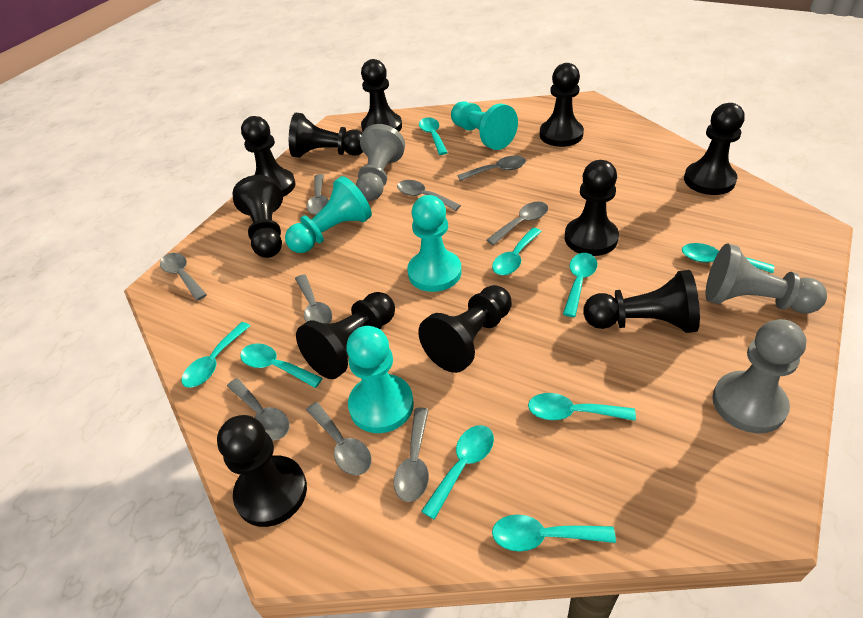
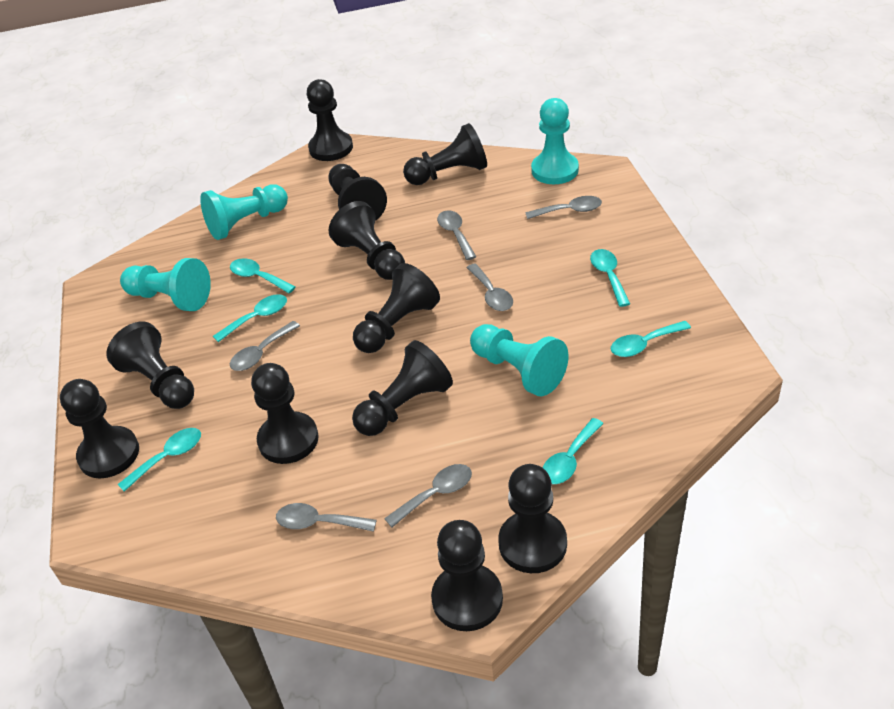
grey pawn: 3 -> 0
grey spoon: 9 -> 6
turquoise spoon: 9 -> 6

